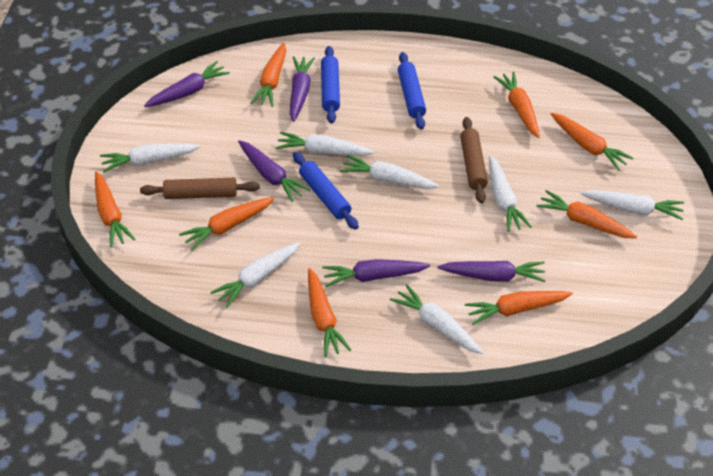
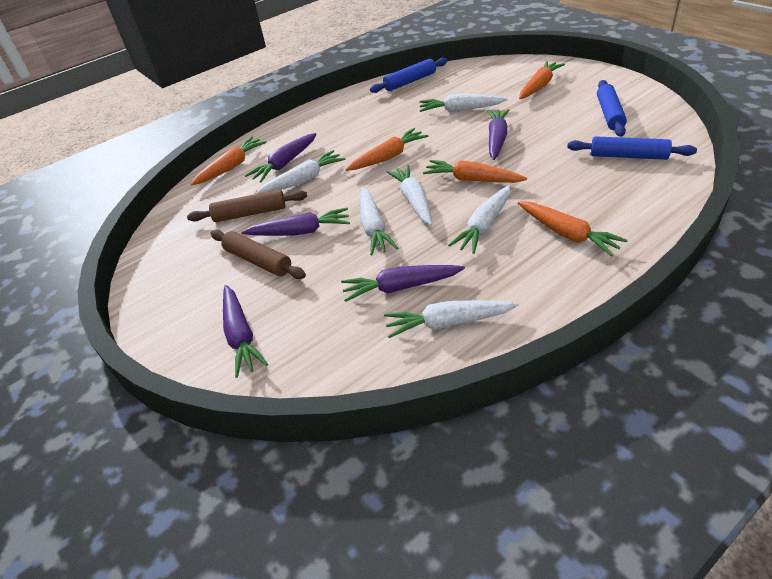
orange carrot: 8 -> 5
white carrot: 7 -> 6

